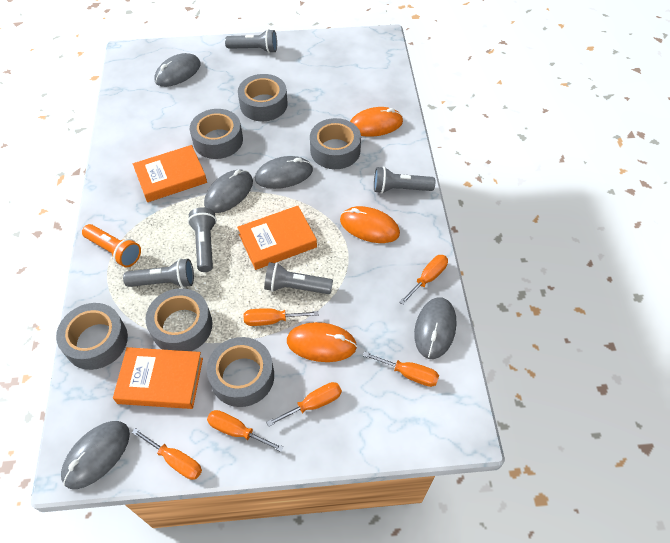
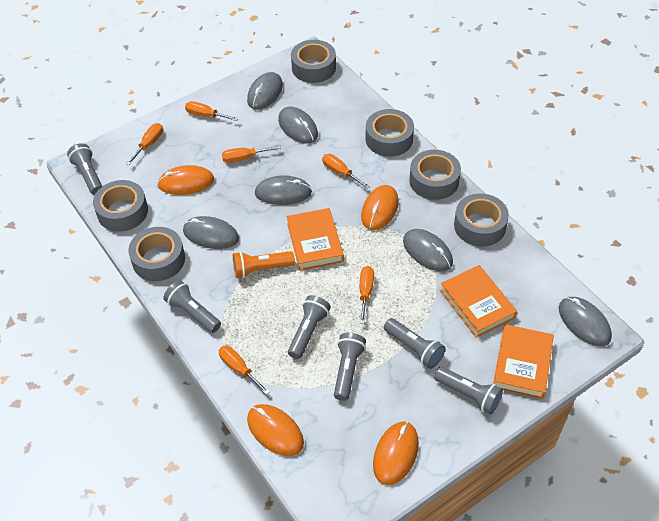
grey flashlight: 5 -> 6
grey mouse: 5 -> 6
orange mouse: 3 -> 4

